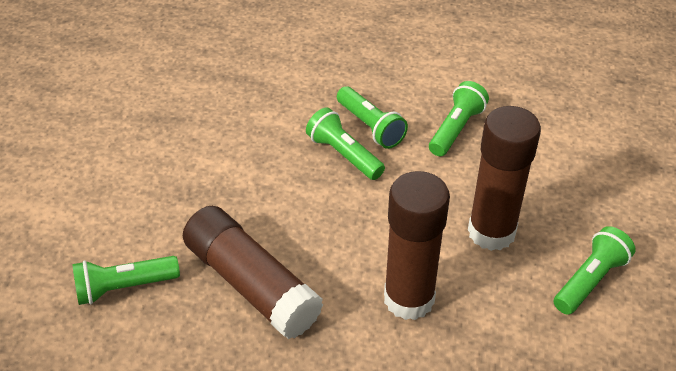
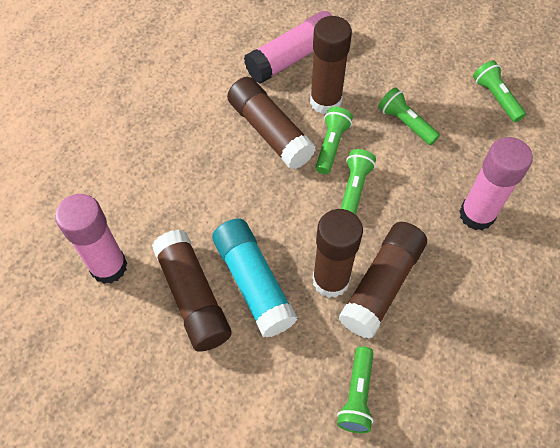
brown glue stick: 3 -> 5
pink glue stick: 0 -> 3
turquoise glue stick: 0 -> 1

